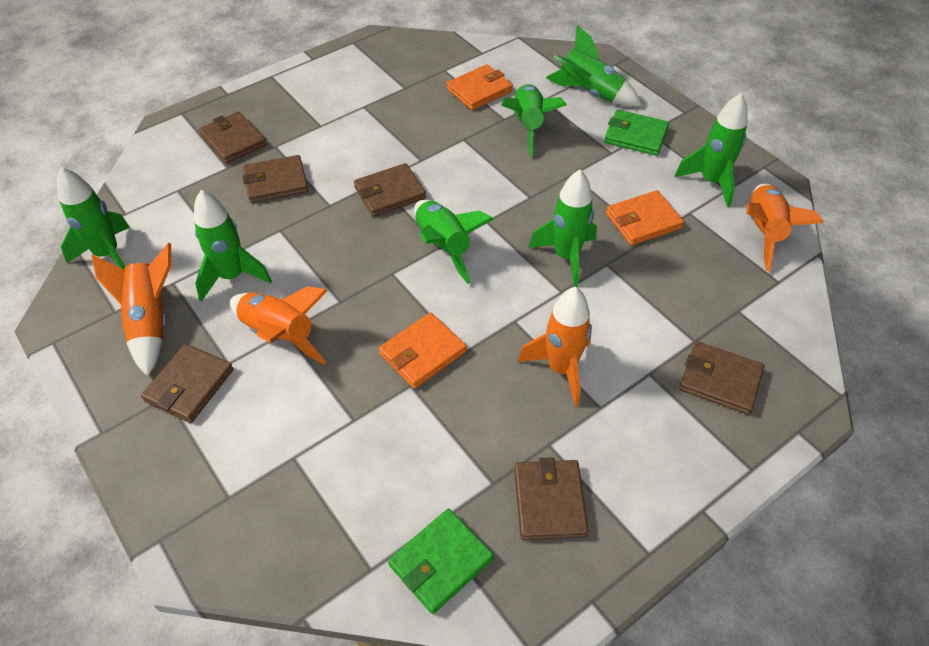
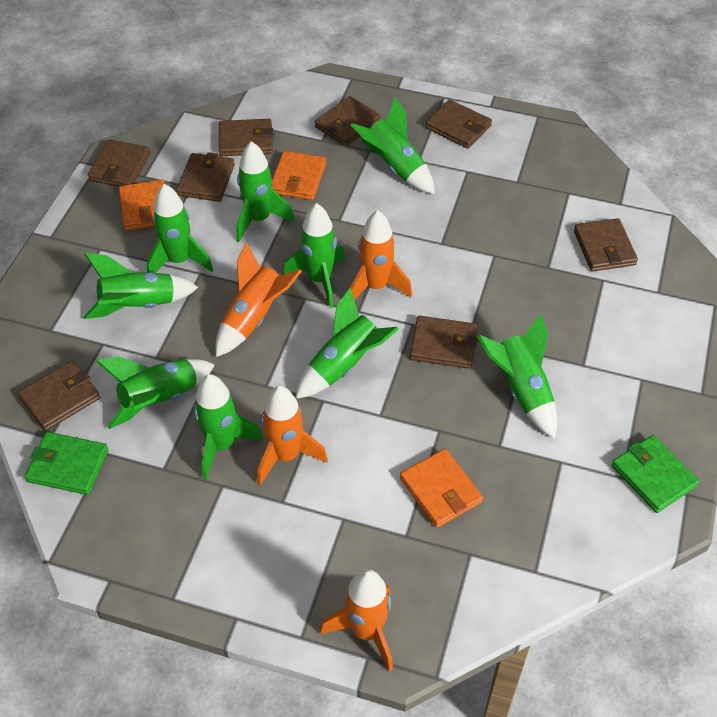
brown wallet: 6 -> 8
green rocket: 7 -> 9

